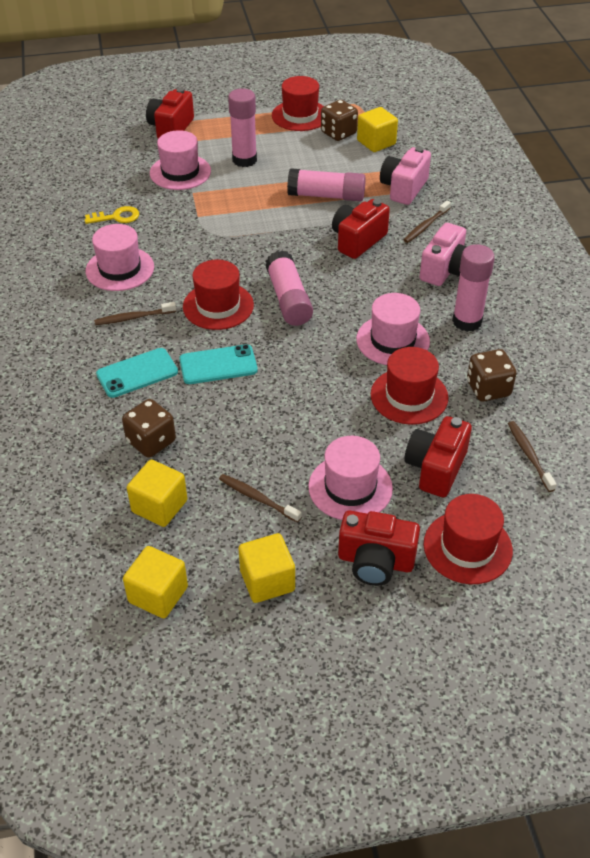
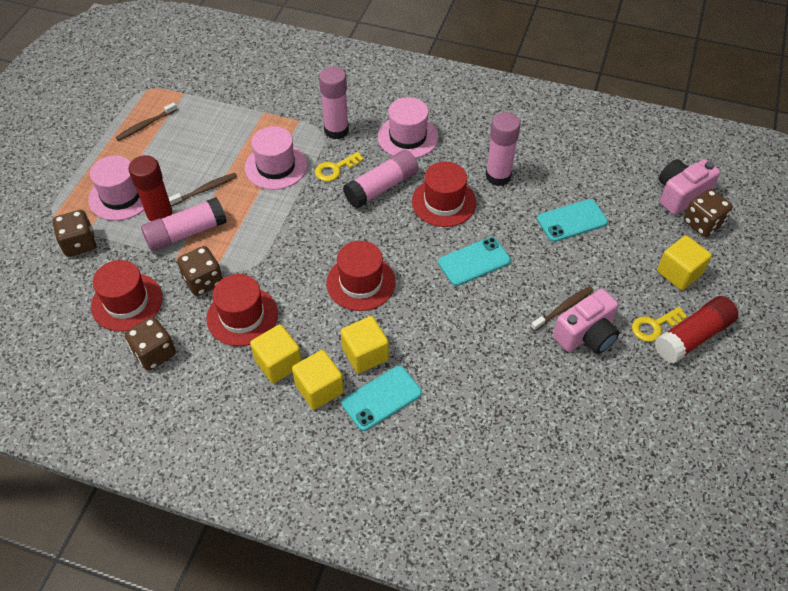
brown dice: 3 -> 4
brown toothbrush: 4 -> 3
pink hat: 4 -> 3
red camera: 4 -> 0
red glue stick: 0 -> 2
turquoise phone: 2 -> 3
yellow key: 1 -> 2

